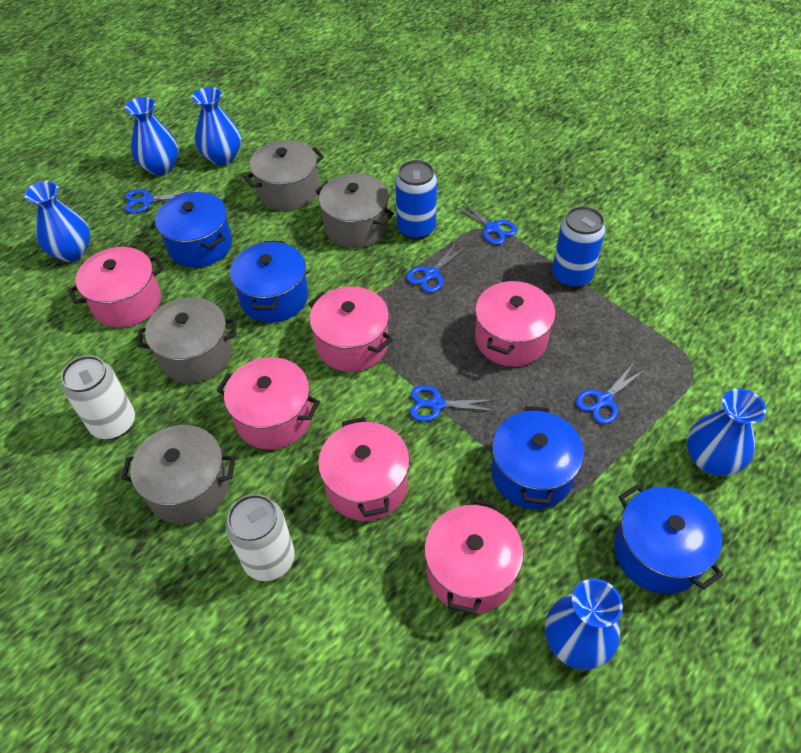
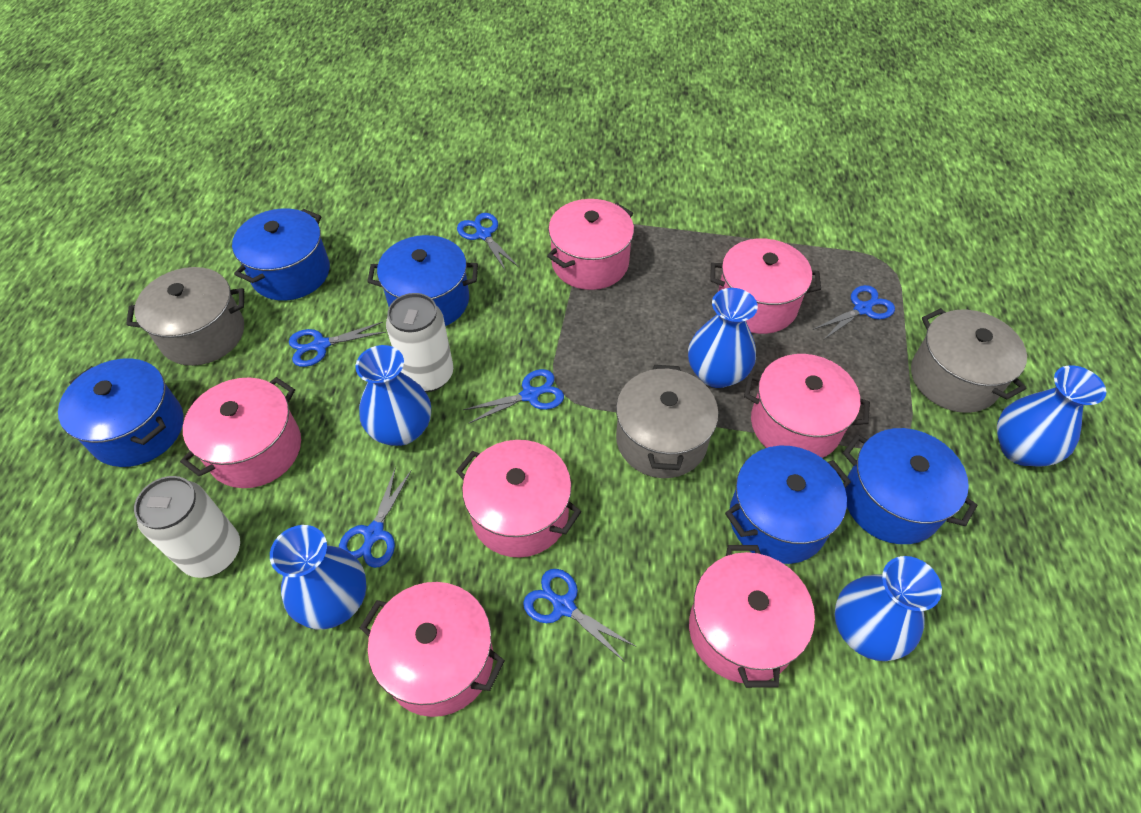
blue can: 2 -> 0
blue pot: 4 -> 5
blue scissors: 5 -> 6
grey pot: 4 -> 3
pink pot: 6 -> 7

